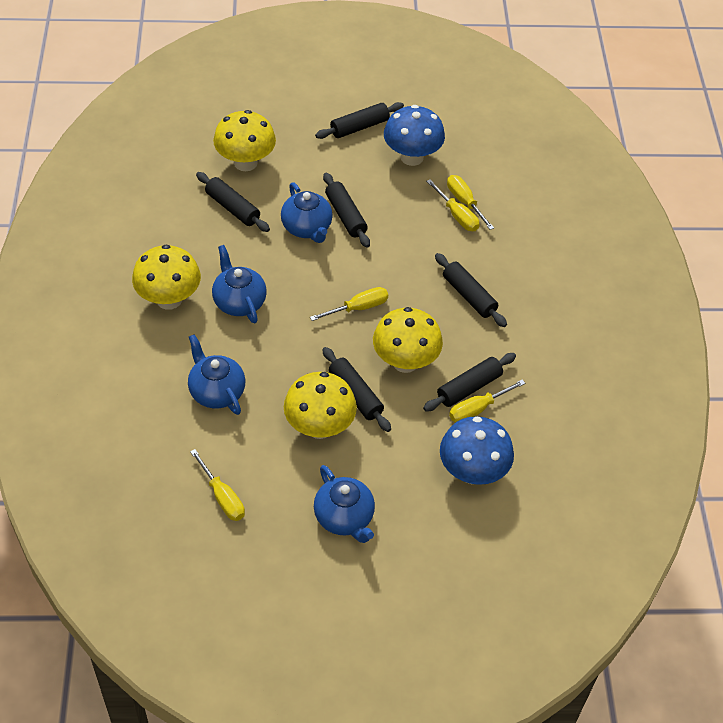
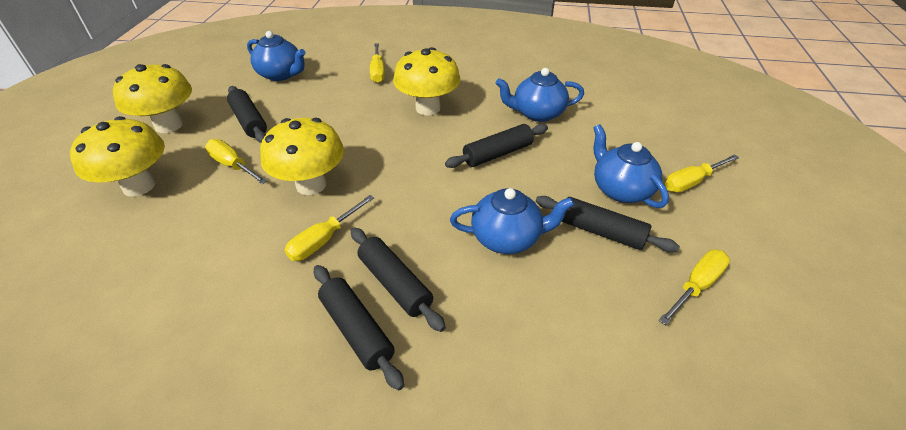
black rolling pin: 6 -> 5
blue mushroom: 2 -> 0

